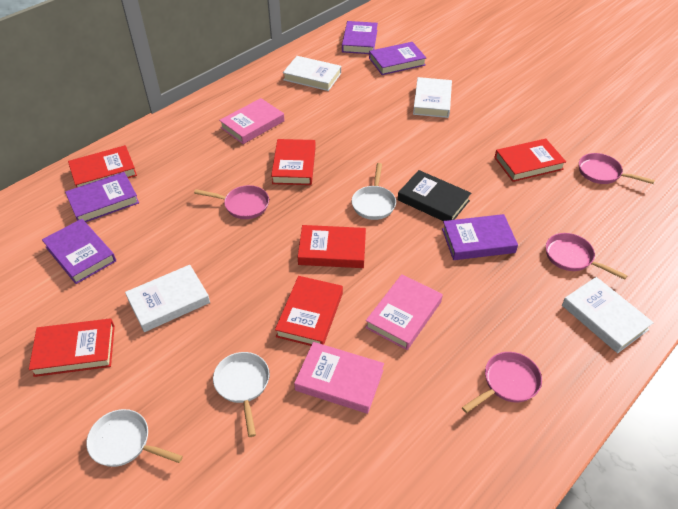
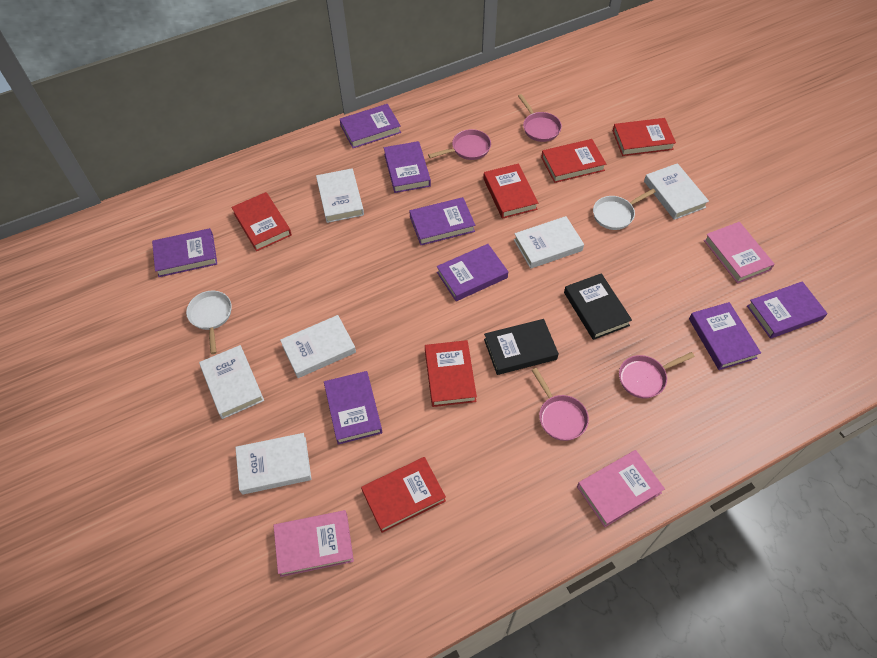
black book: 1 -> 2
purple book: 5 -> 8
white book: 4 -> 6
white pan: 3 -> 2

